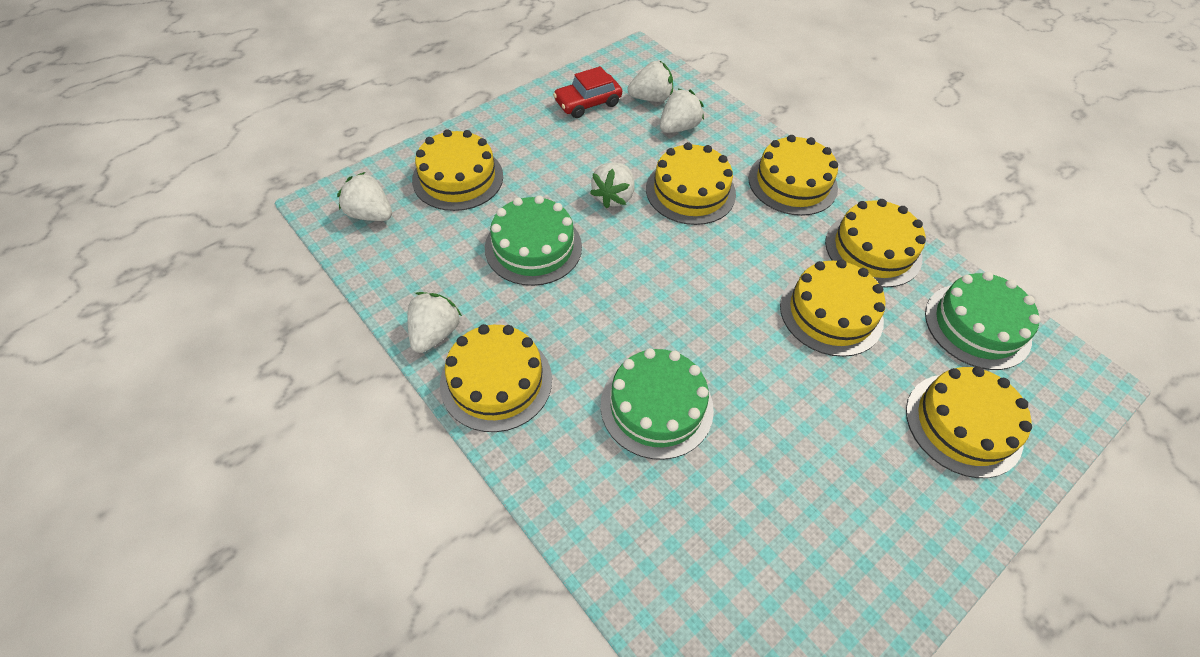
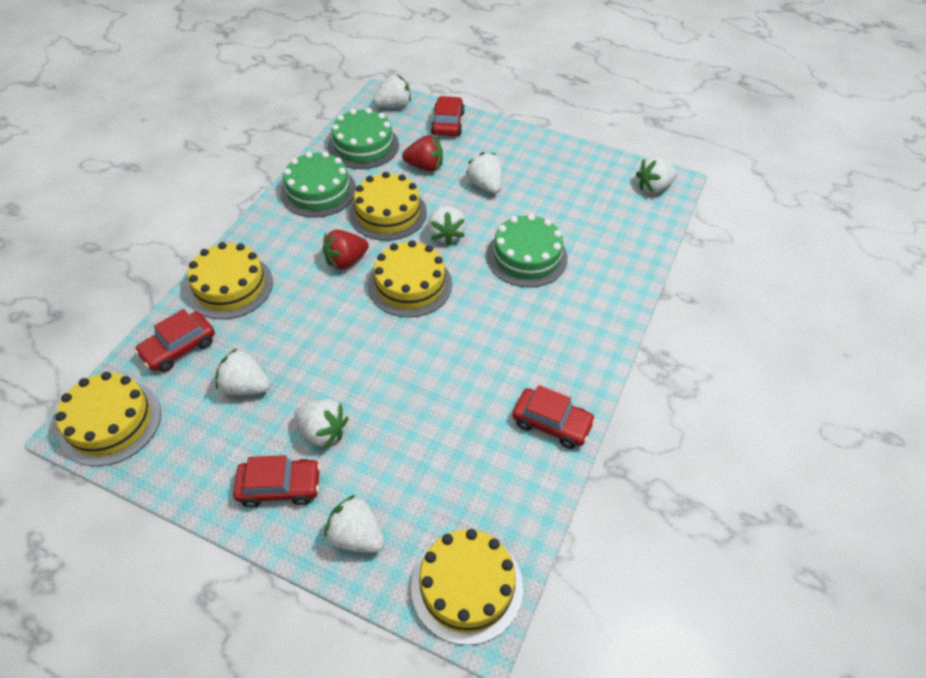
red car: 1 -> 4
red strawberry: 0 -> 2
white strawberry: 5 -> 7
yellow cake: 7 -> 5

